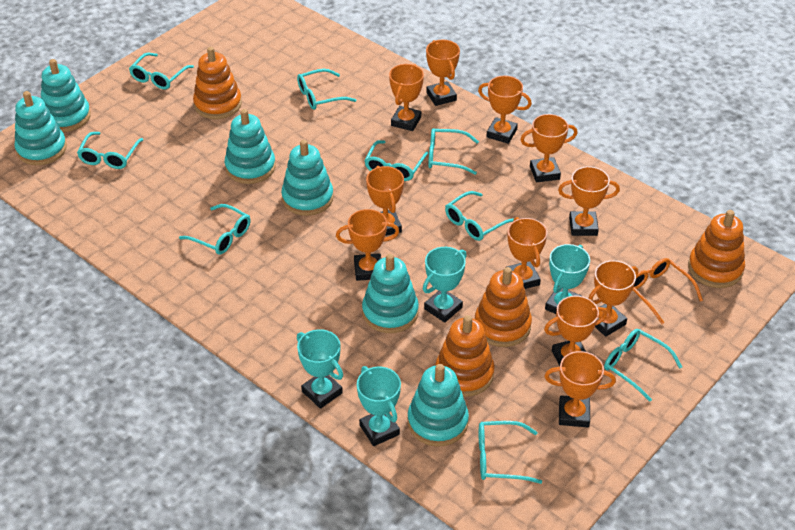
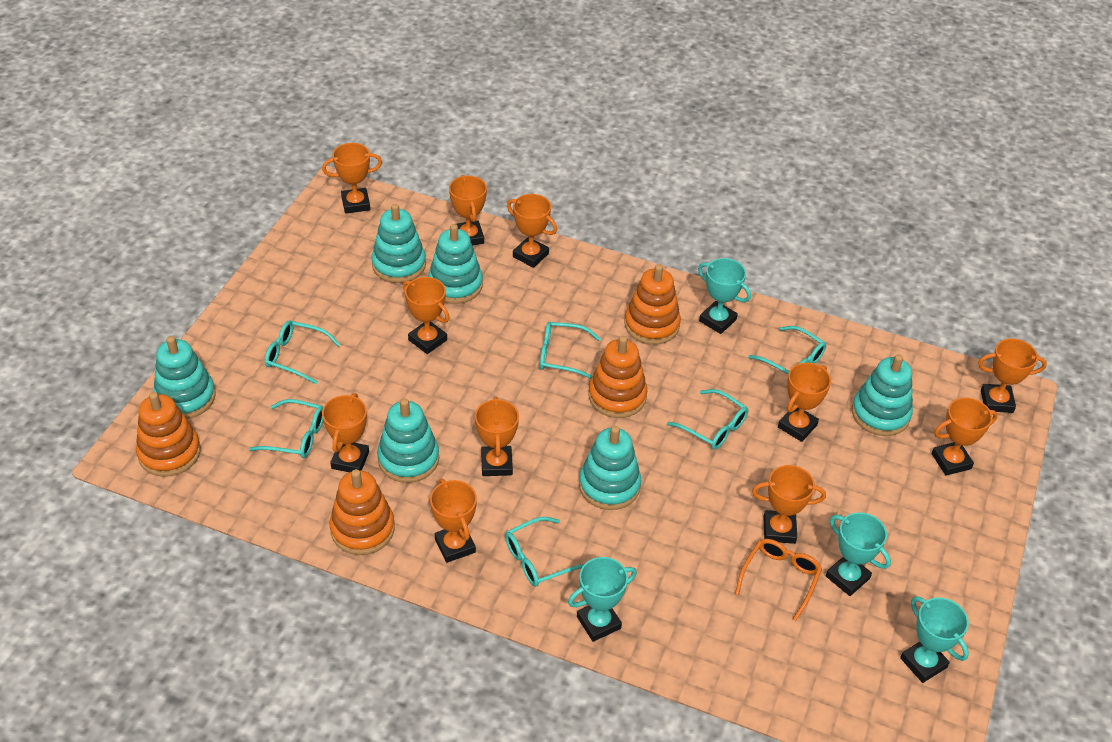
turquoise glasses: 9 -> 6

